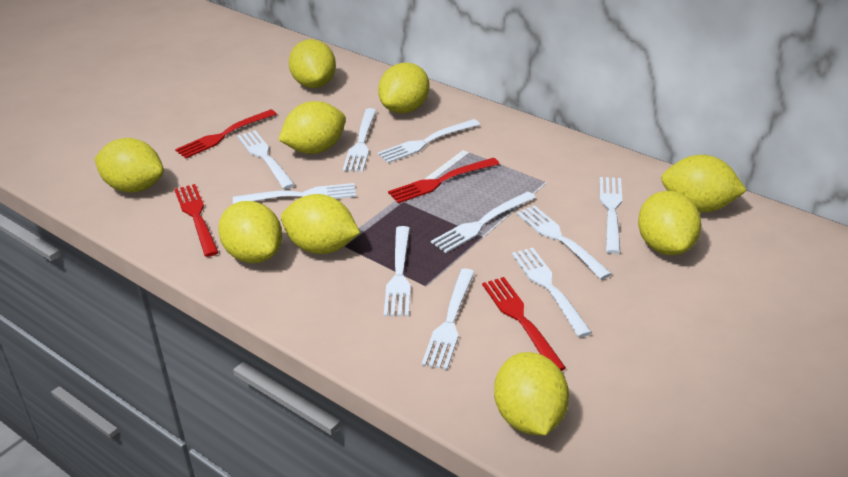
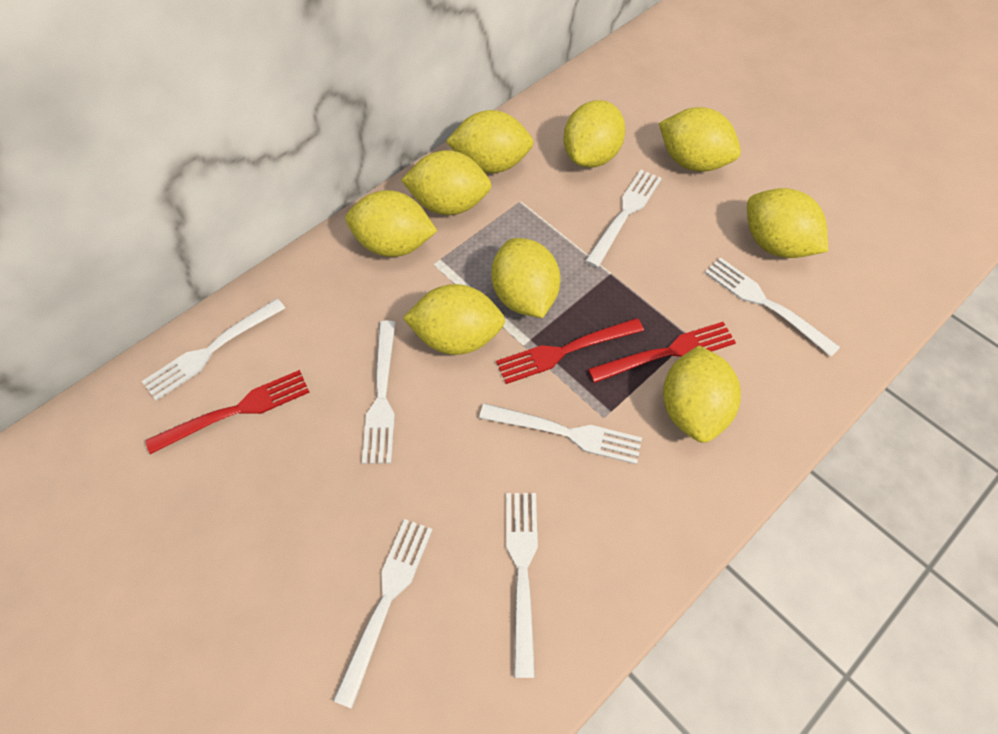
red fork: 4 -> 3
white fork: 10 -> 7

